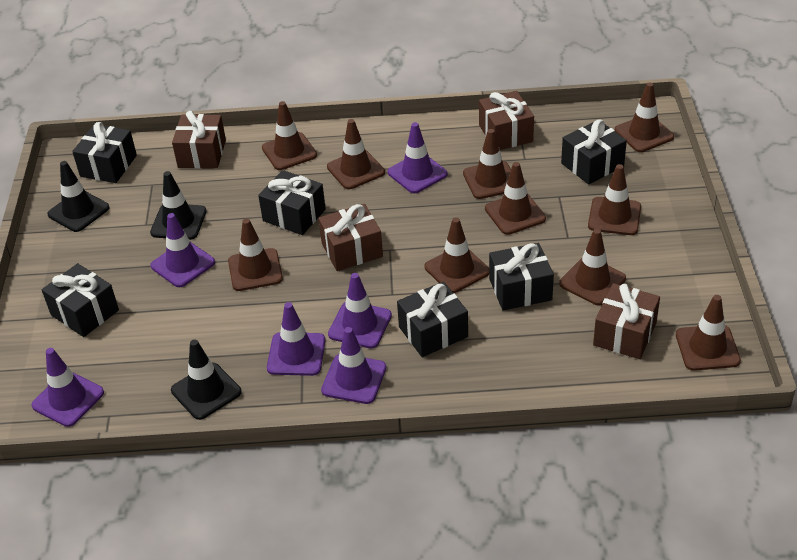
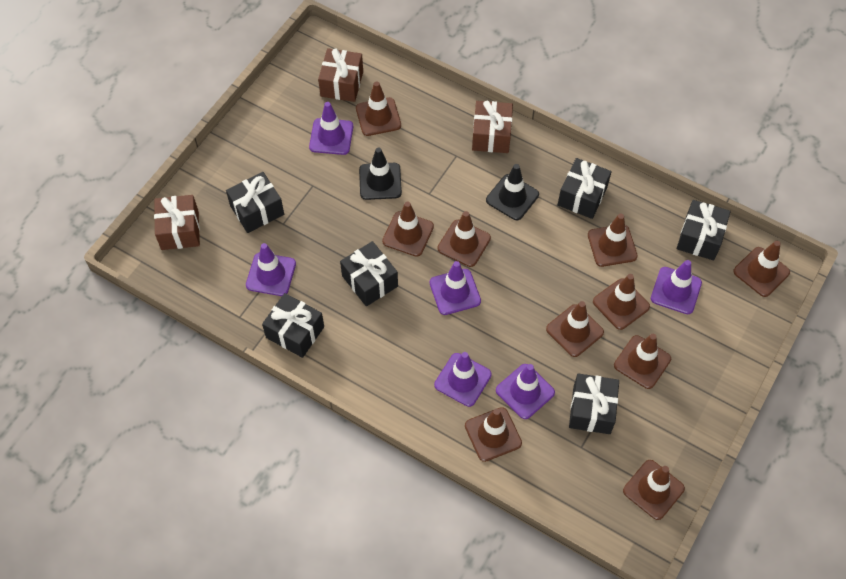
black traffic cone: 3 -> 2
brown gift: 4 -> 3

